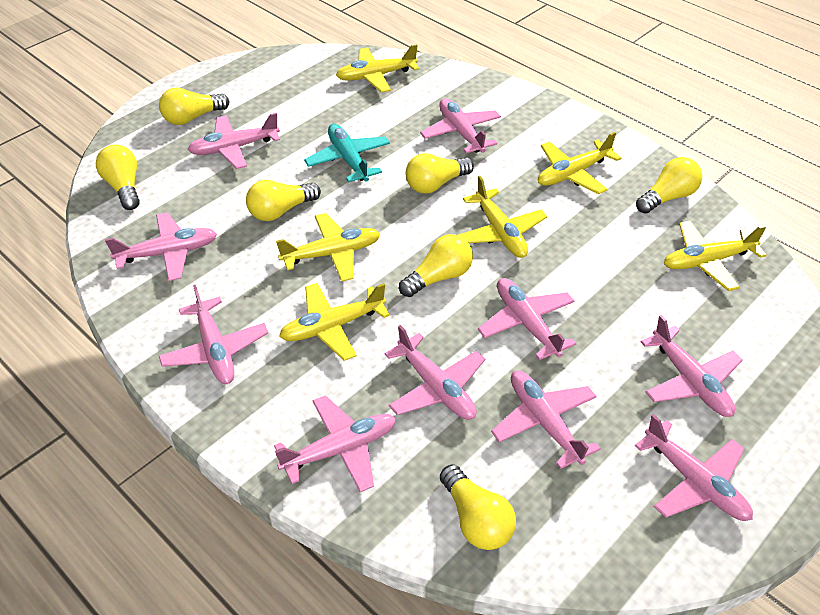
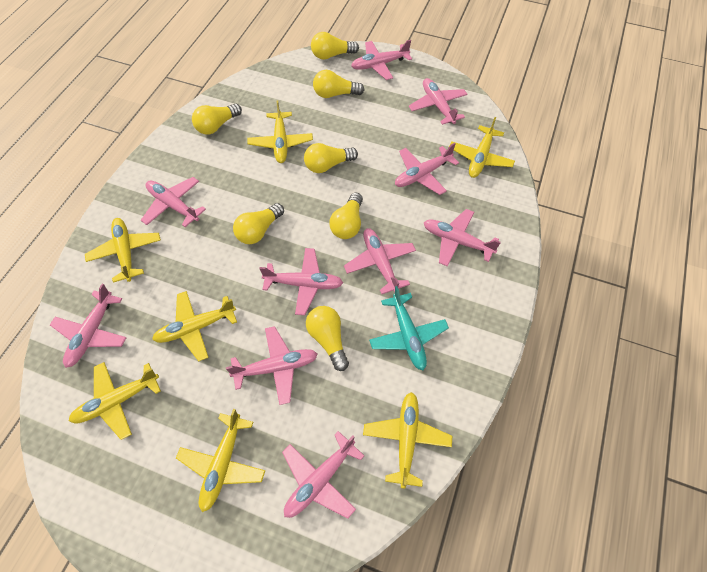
yellow plane: 6 -> 7

